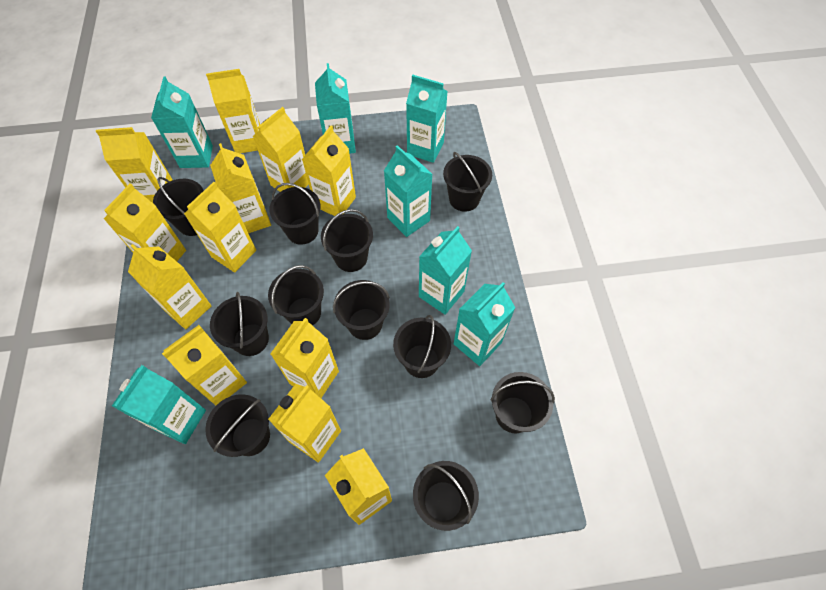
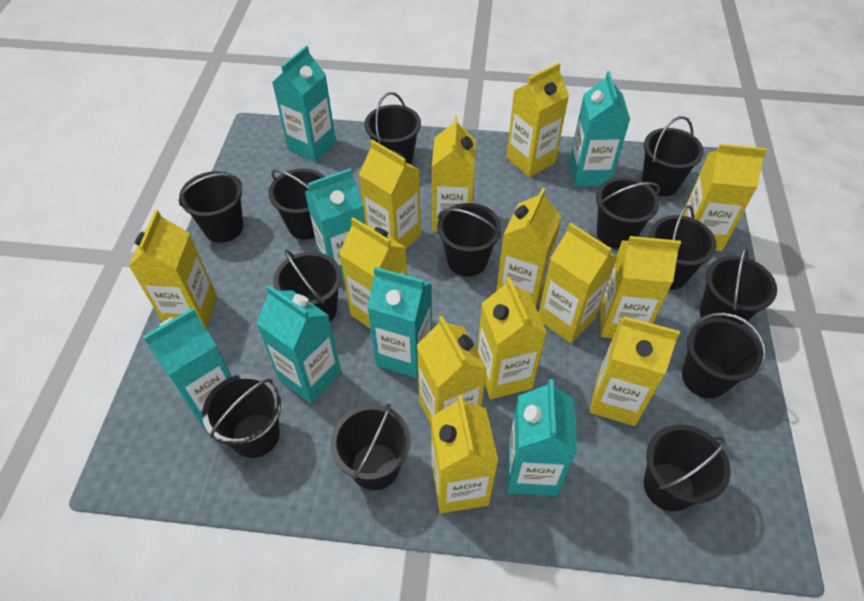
black bucket: 11 -> 13
yellow carton: 12 -> 13

